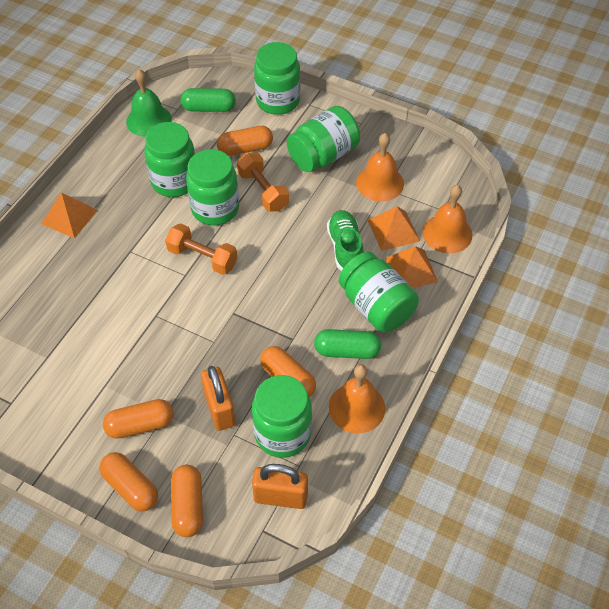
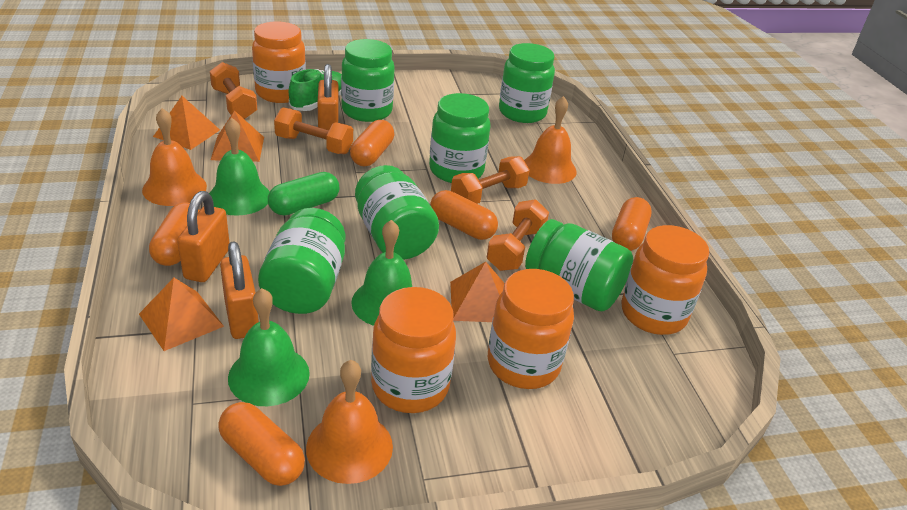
green bell: 1 -> 3
green capsule: 2 -> 1
orange dumbbell: 2 -> 4
orange jar: 0 -> 4
orange padlock: 2 -> 3
orange pyramid: 3 -> 4

